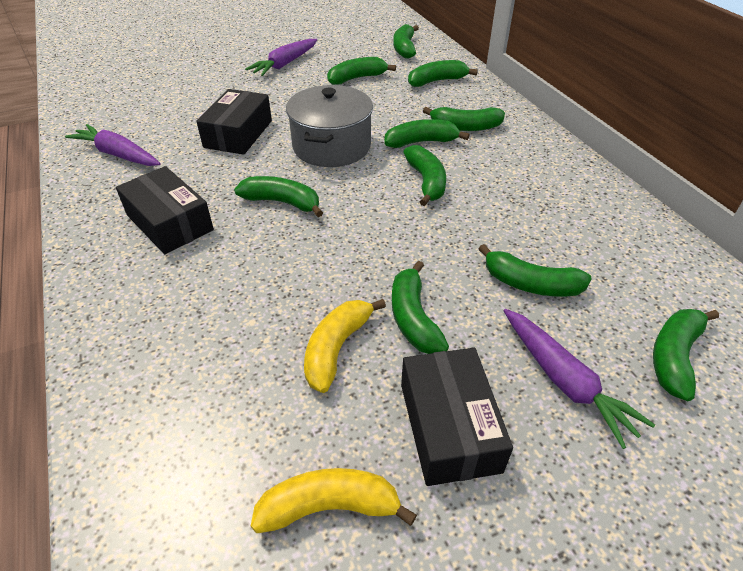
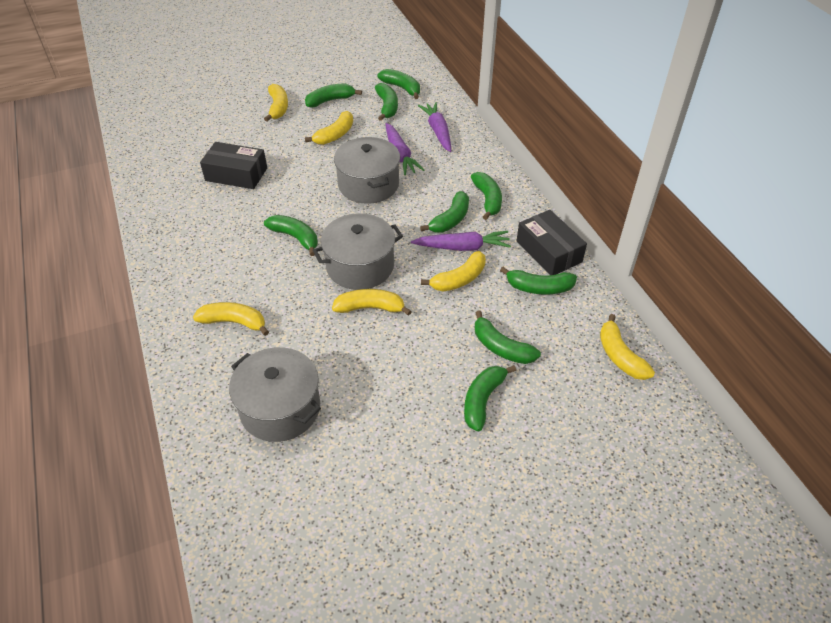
black box: 3 -> 2
green banana: 10 -> 9
grey pot: 1 -> 3
yellow banana: 2 -> 6

